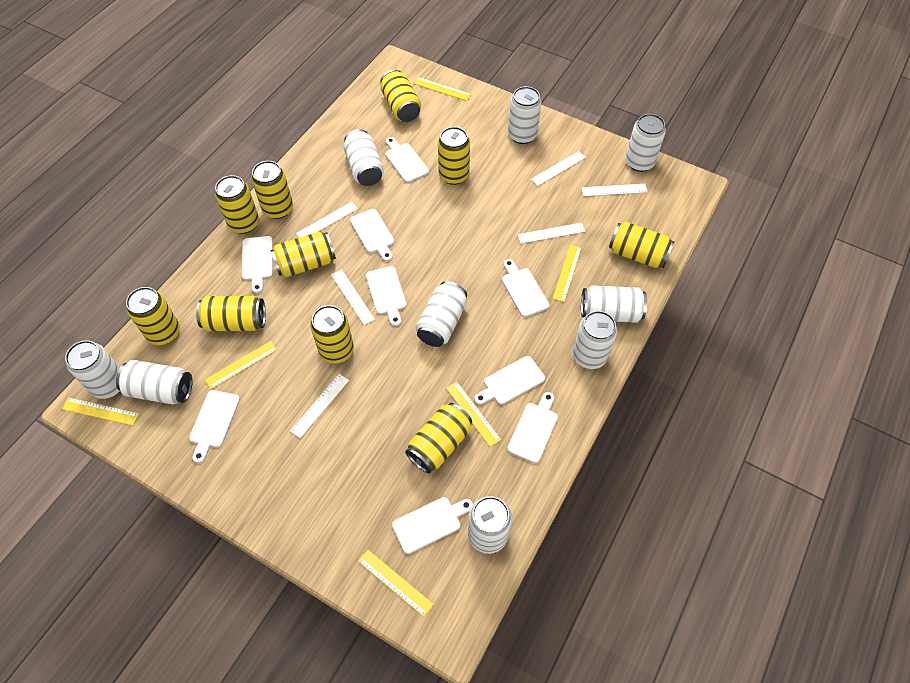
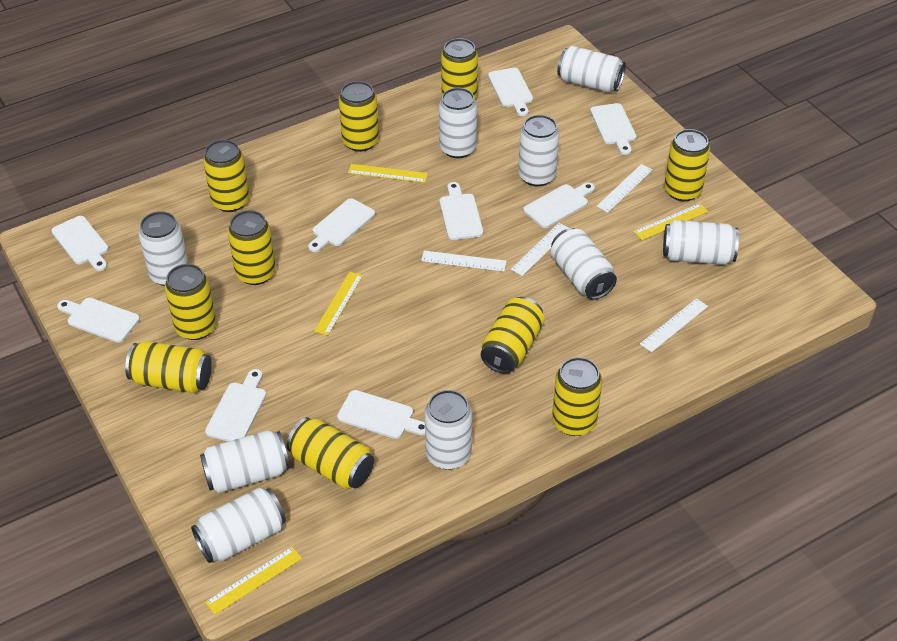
white ruler: 6 -> 4
yellow ruler: 6 -> 4

